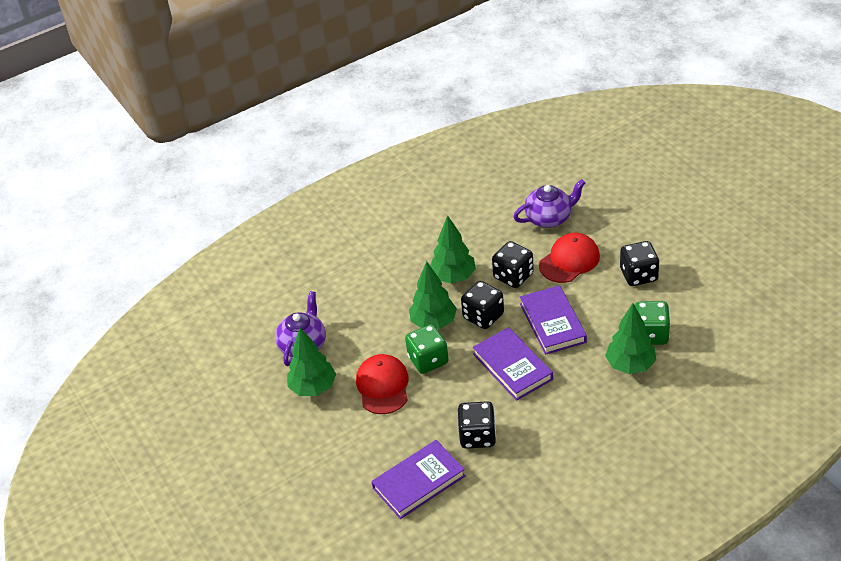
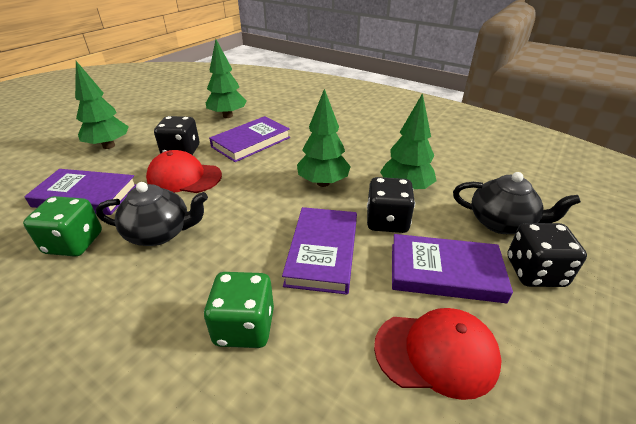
black dice: 4 -> 3
black teapot: 0 -> 2
purple book: 3 -> 4
purple teapot: 2 -> 0

